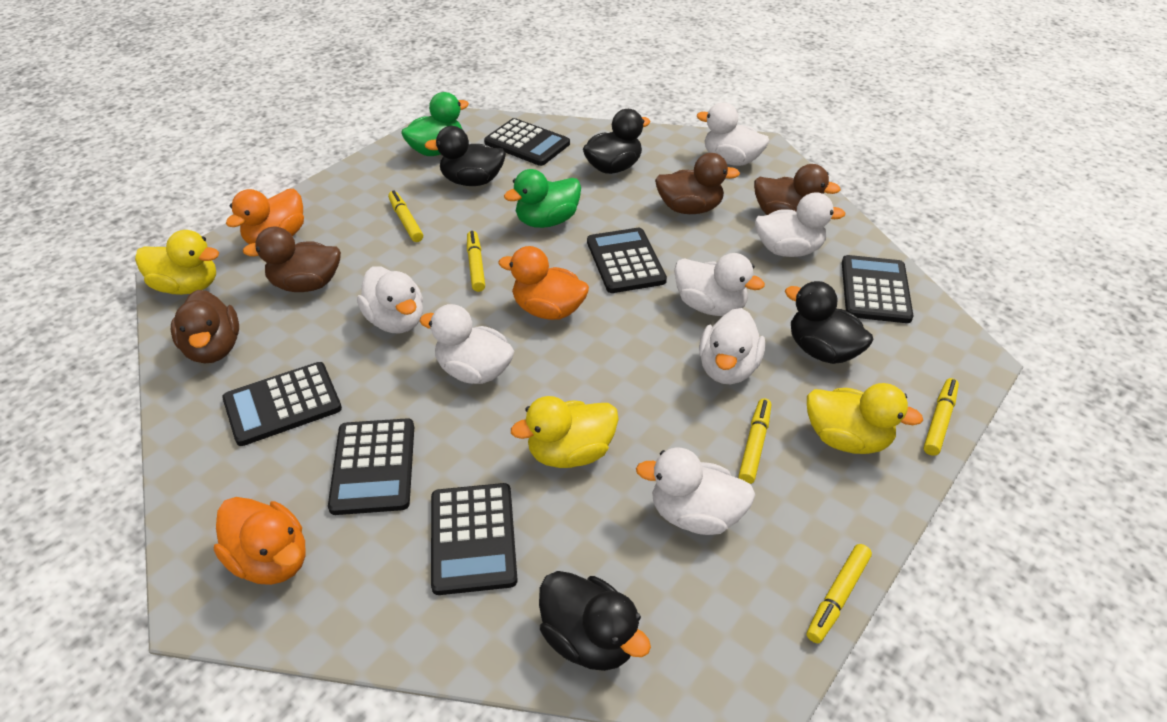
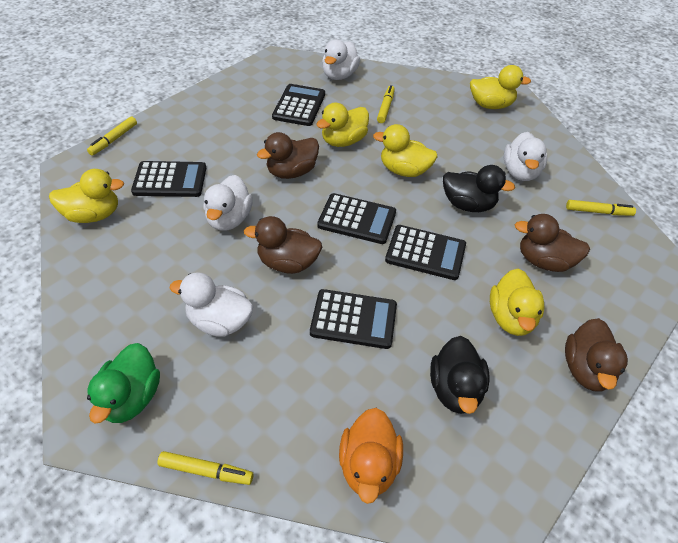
black calculator: 6 -> 5
black duck: 4 -> 2
green duck: 2 -> 1
orange duck: 3 -> 1
white duck: 7 -> 4
yellow duck: 3 -> 5
yellow marker: 5 -> 4

